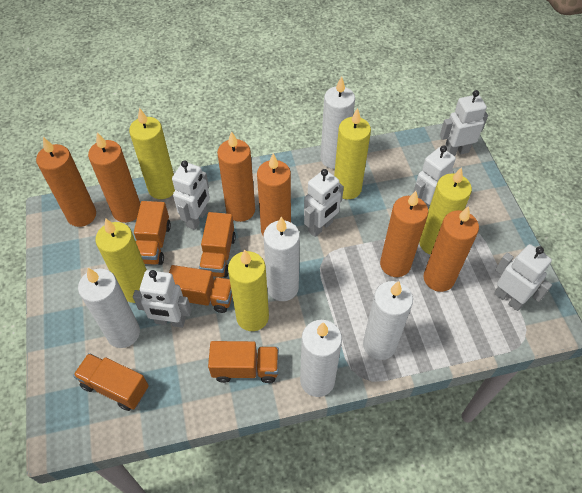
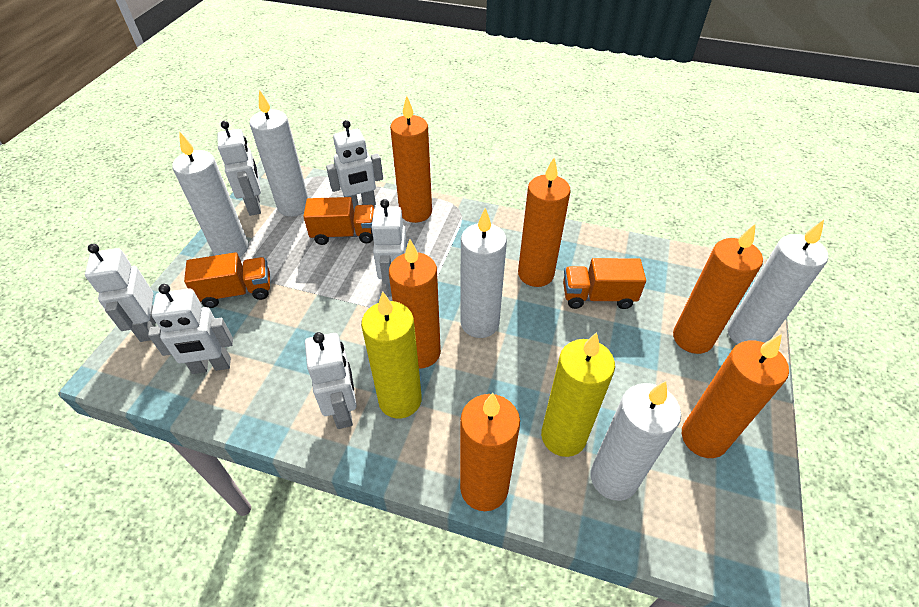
orange truck: 5 -> 3
yellow candle: 5 -> 2

